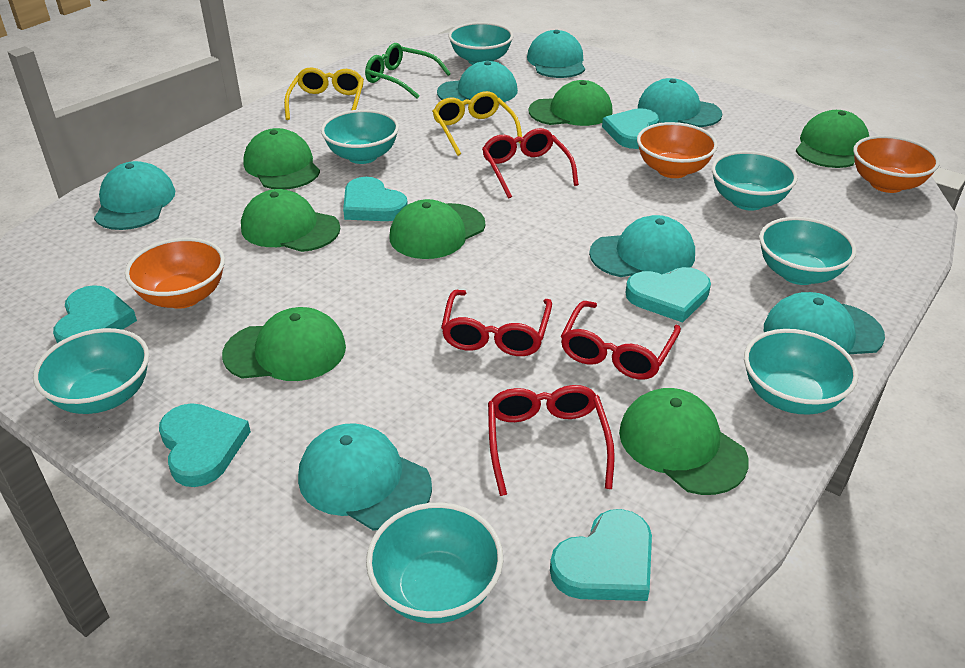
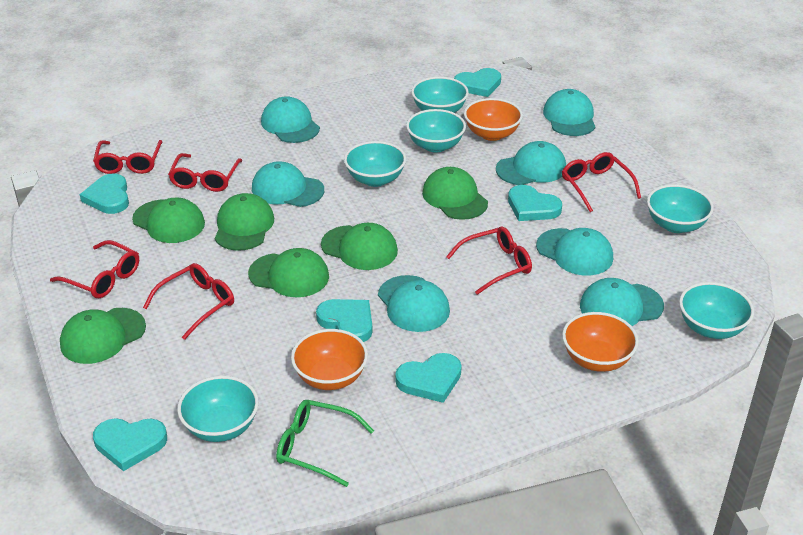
green cap: 7 -> 6
red glasses: 4 -> 6
turquoise bowl: 7 -> 6
yellow glasses: 2 -> 0

